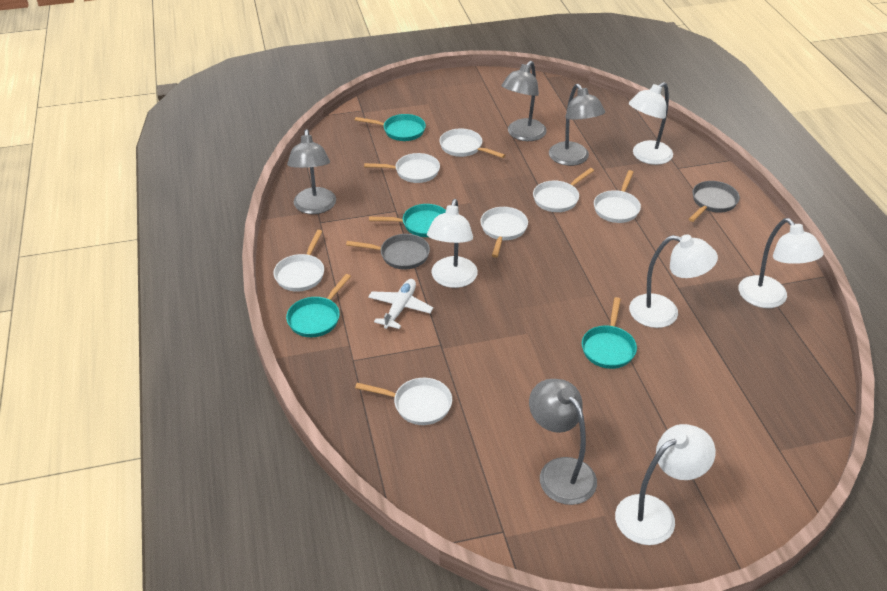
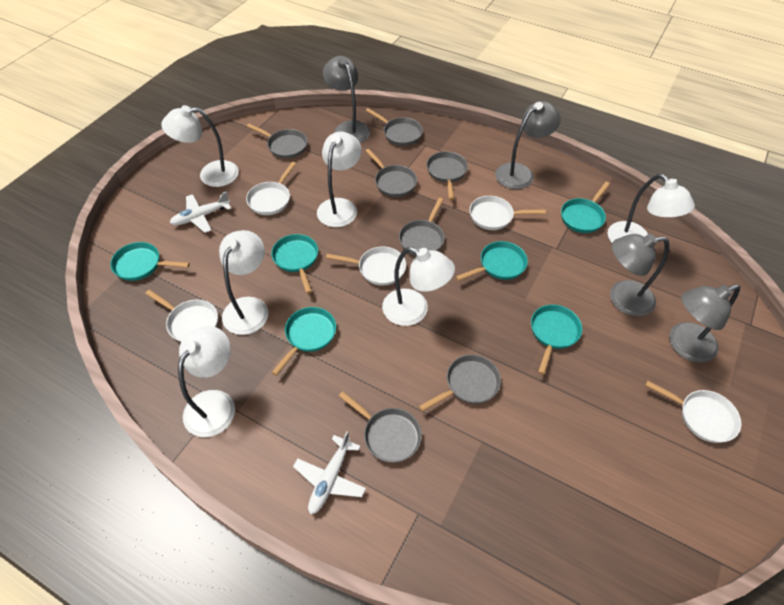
grey pan: 2 -> 7
turquoise pan: 4 -> 6
white lamp: 5 -> 6
white pan: 7 -> 5
white plane: 1 -> 2

